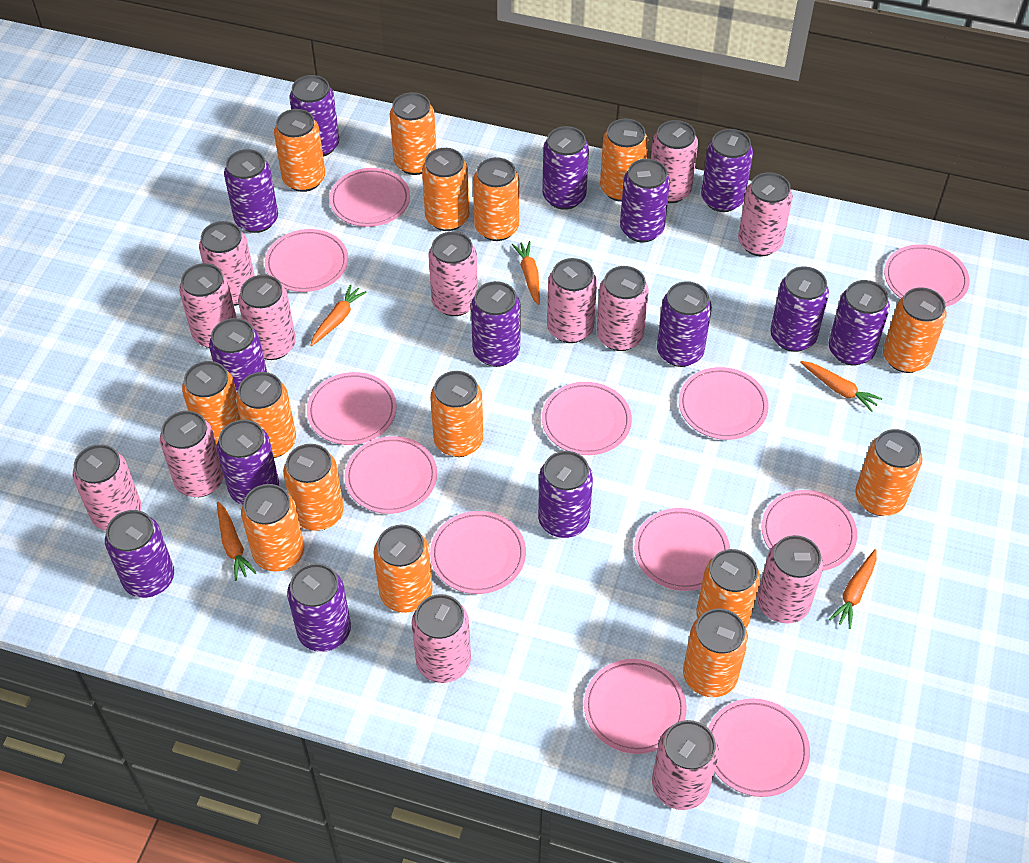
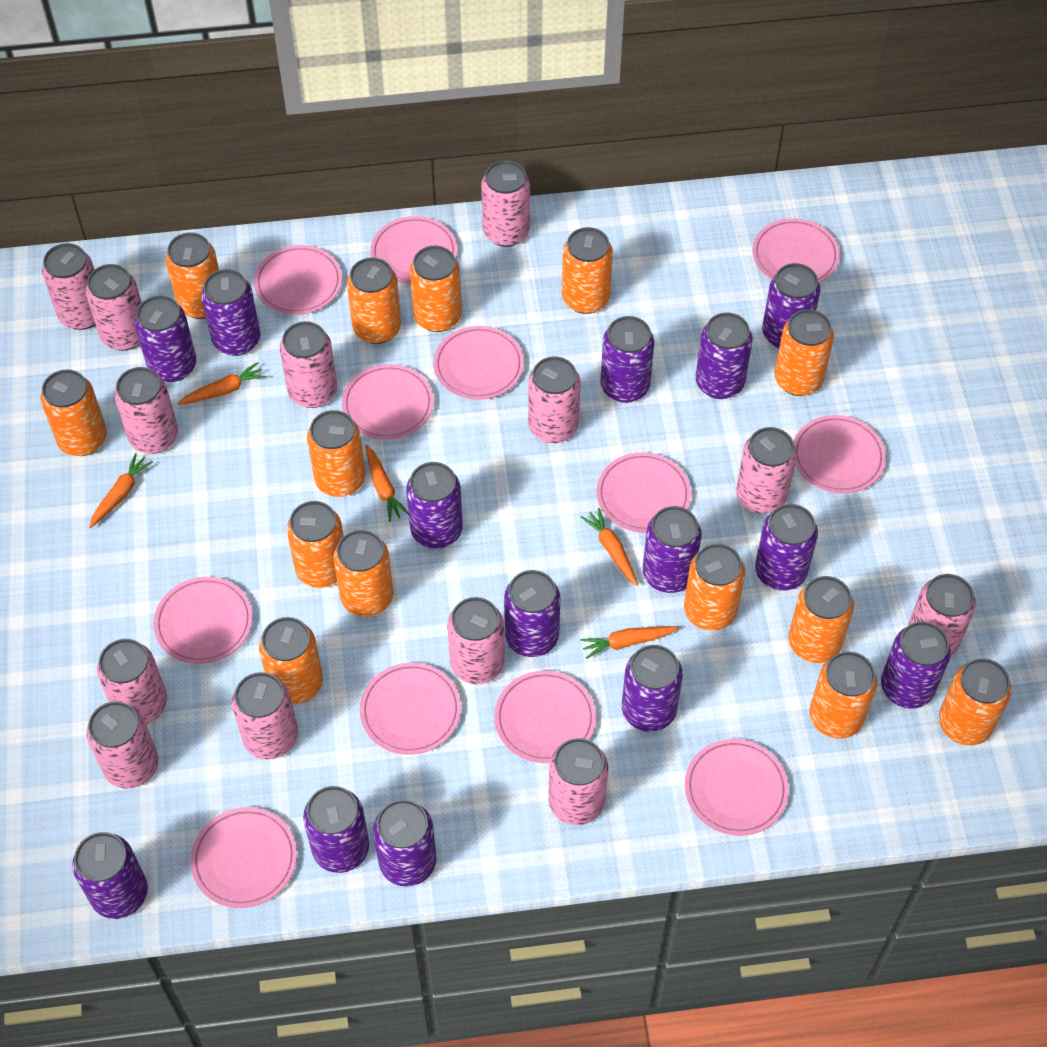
orange can: 15 -> 14

